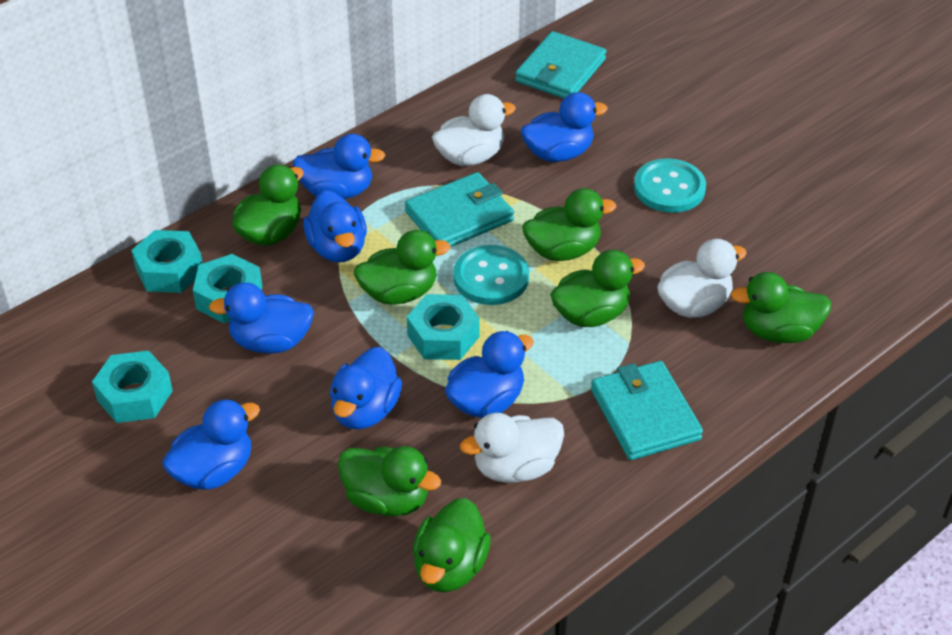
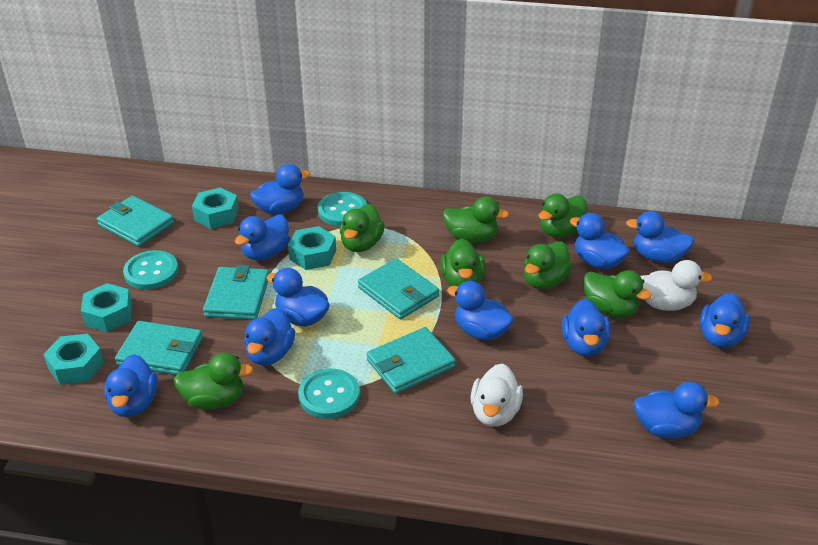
blue duck: 7 -> 11
turquoise button: 2 -> 3
turquoise wallet: 3 -> 5
white duck: 3 -> 2

